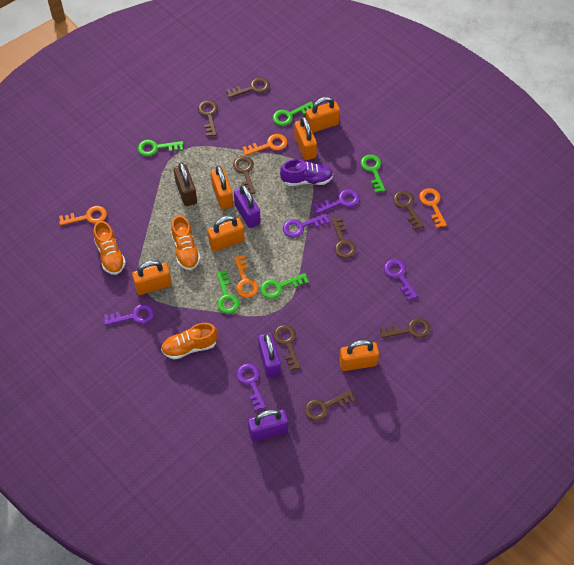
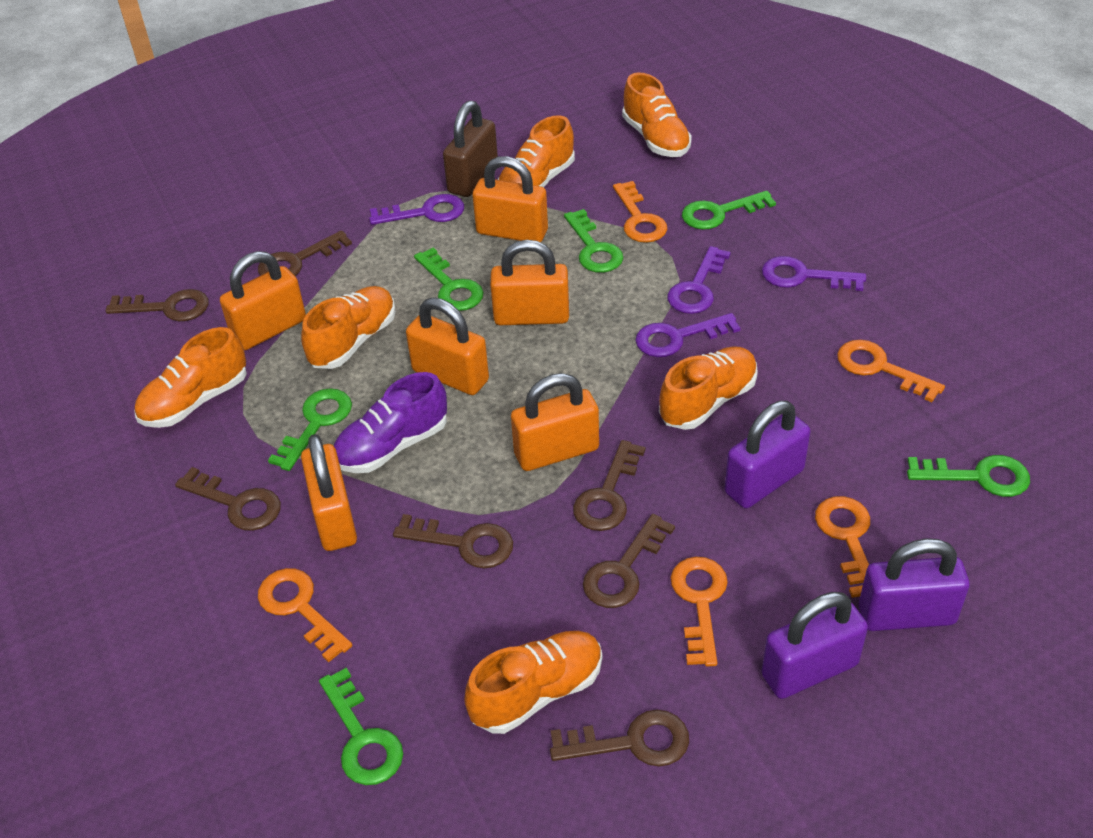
brown key: 8 -> 7
green key: 5 -> 6
orange key: 4 -> 5
orange shoe: 3 -> 6
purple key: 5 -> 4

